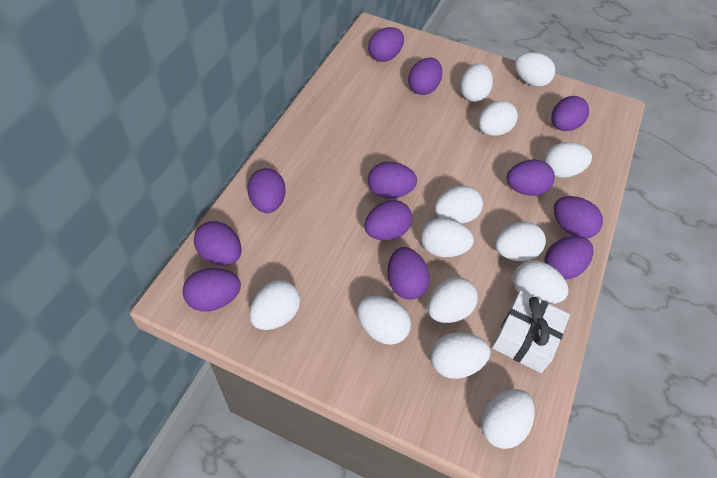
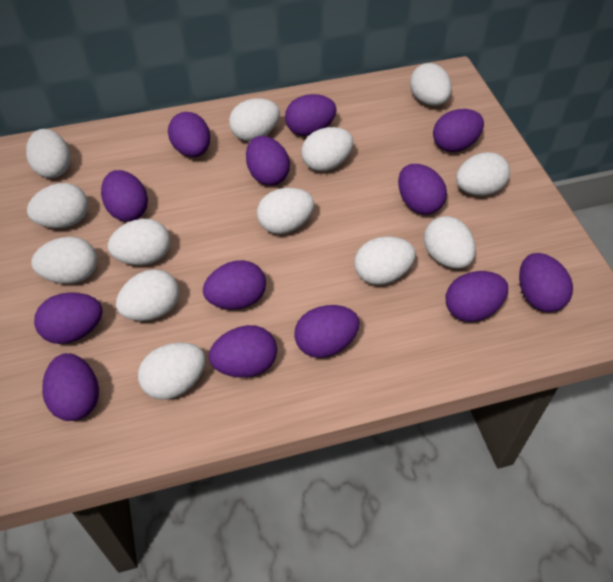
purple egg: 12 -> 13
white gift: 1 -> 0

